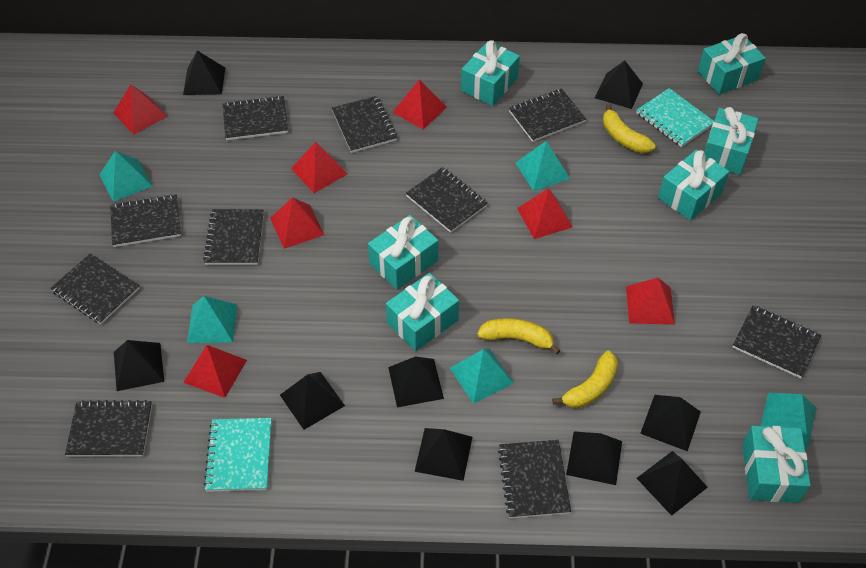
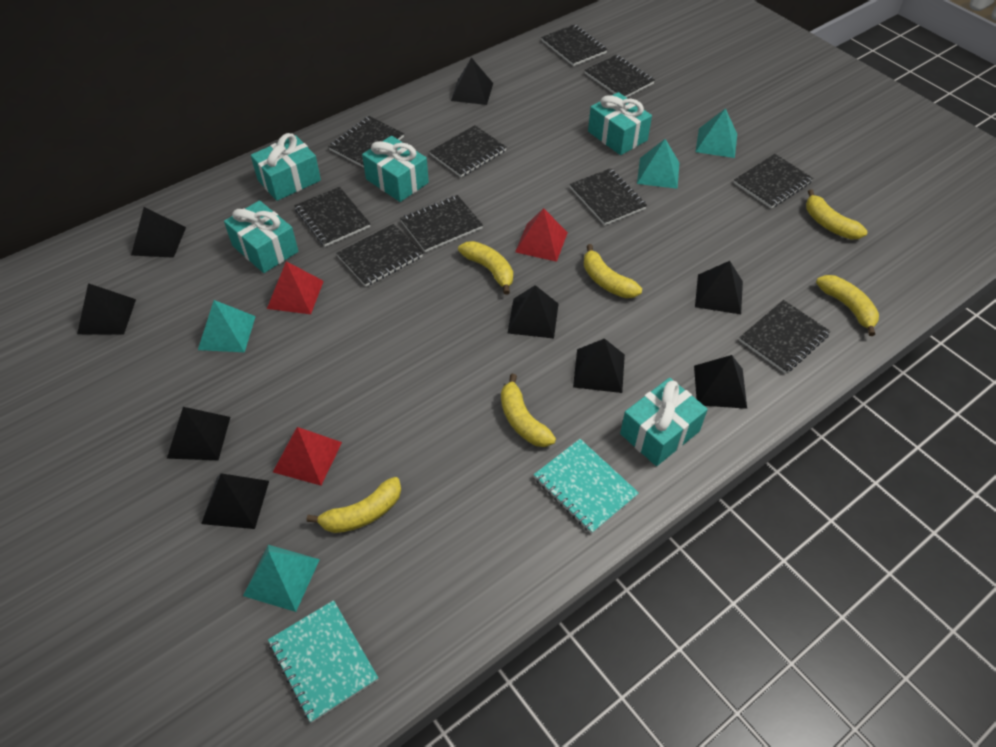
red pyramid: 7 -> 3
turquoise gift: 7 -> 5
turquoise pyramid: 5 -> 4
yellow banana: 3 -> 6

